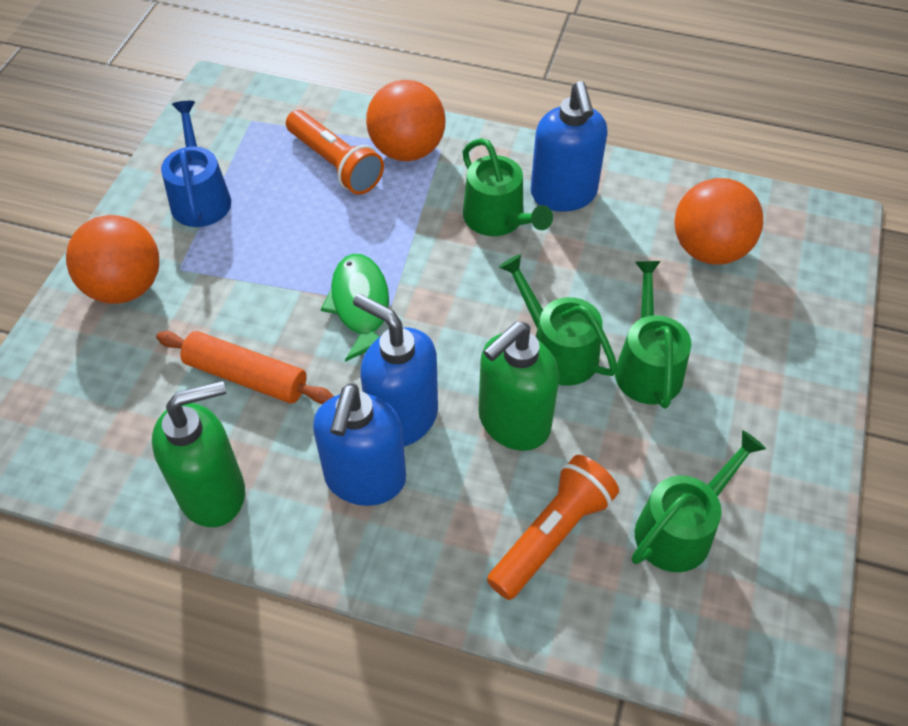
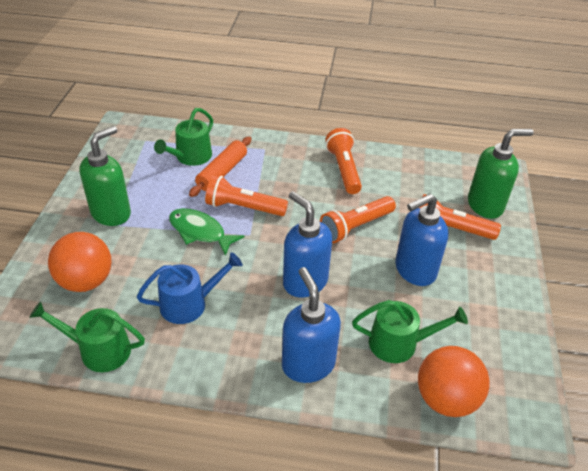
green watering can: 4 -> 3
orange ball: 3 -> 2
orange flashlight: 2 -> 4

